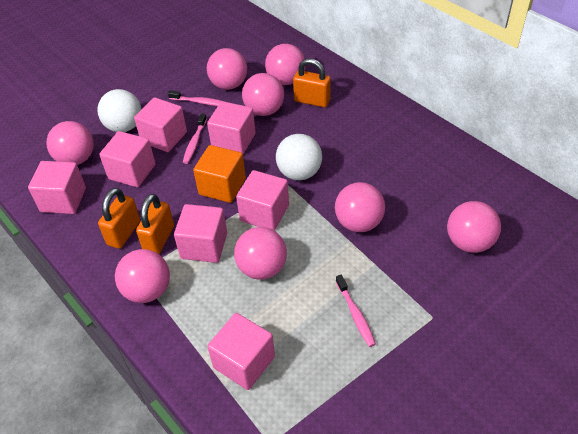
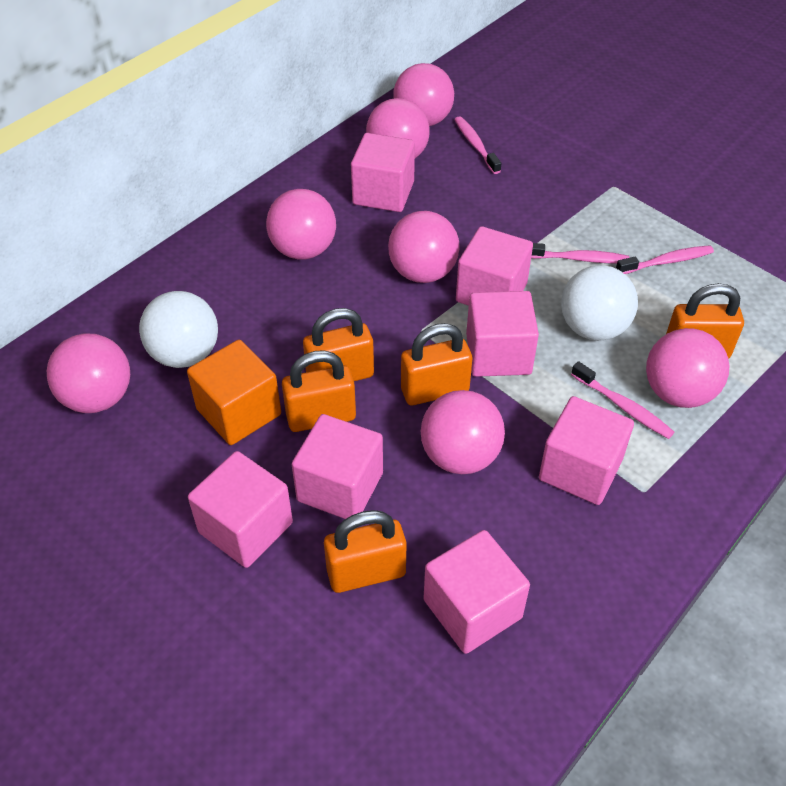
orange padlock: 3 -> 5
pink ball: 8 -> 7
pink toothbrush: 3 -> 4

